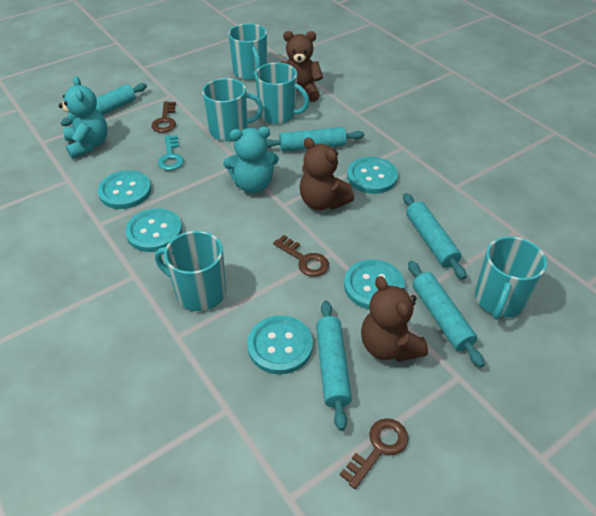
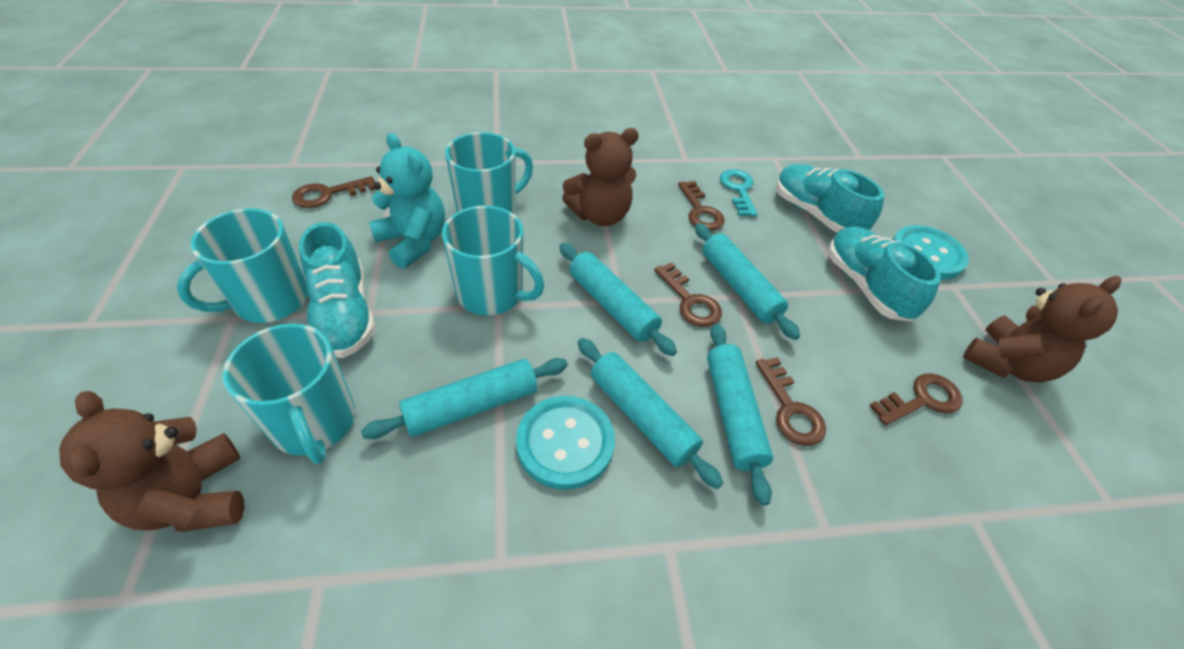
brown key: 3 -> 5
turquoise button: 5 -> 2
turquoise mug: 5 -> 4
turquoise shoe: 0 -> 3
turquoise teddy bear: 2 -> 1

